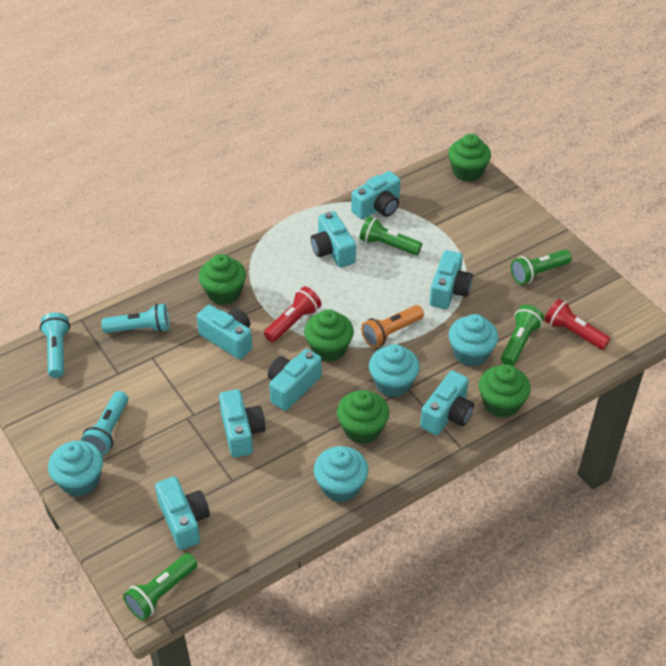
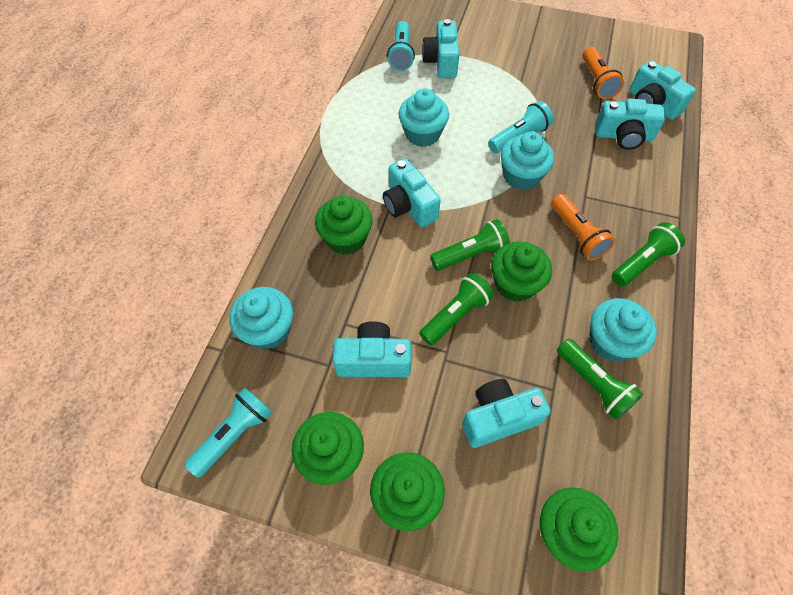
orange flashlight: 1 -> 2
red flashlight: 2 -> 0
turquoise camera: 8 -> 6

